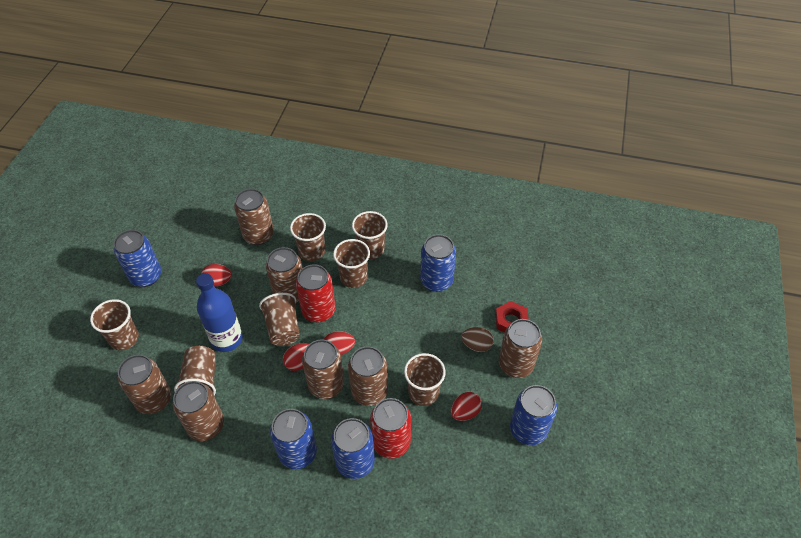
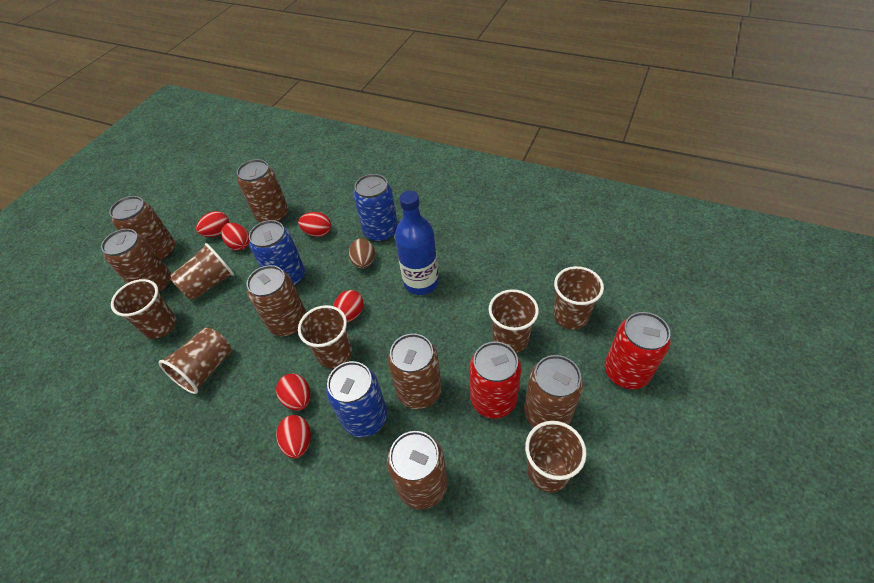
blue can: 5 -> 3
red egg: 4 -> 6
red nut: 1 -> 0

